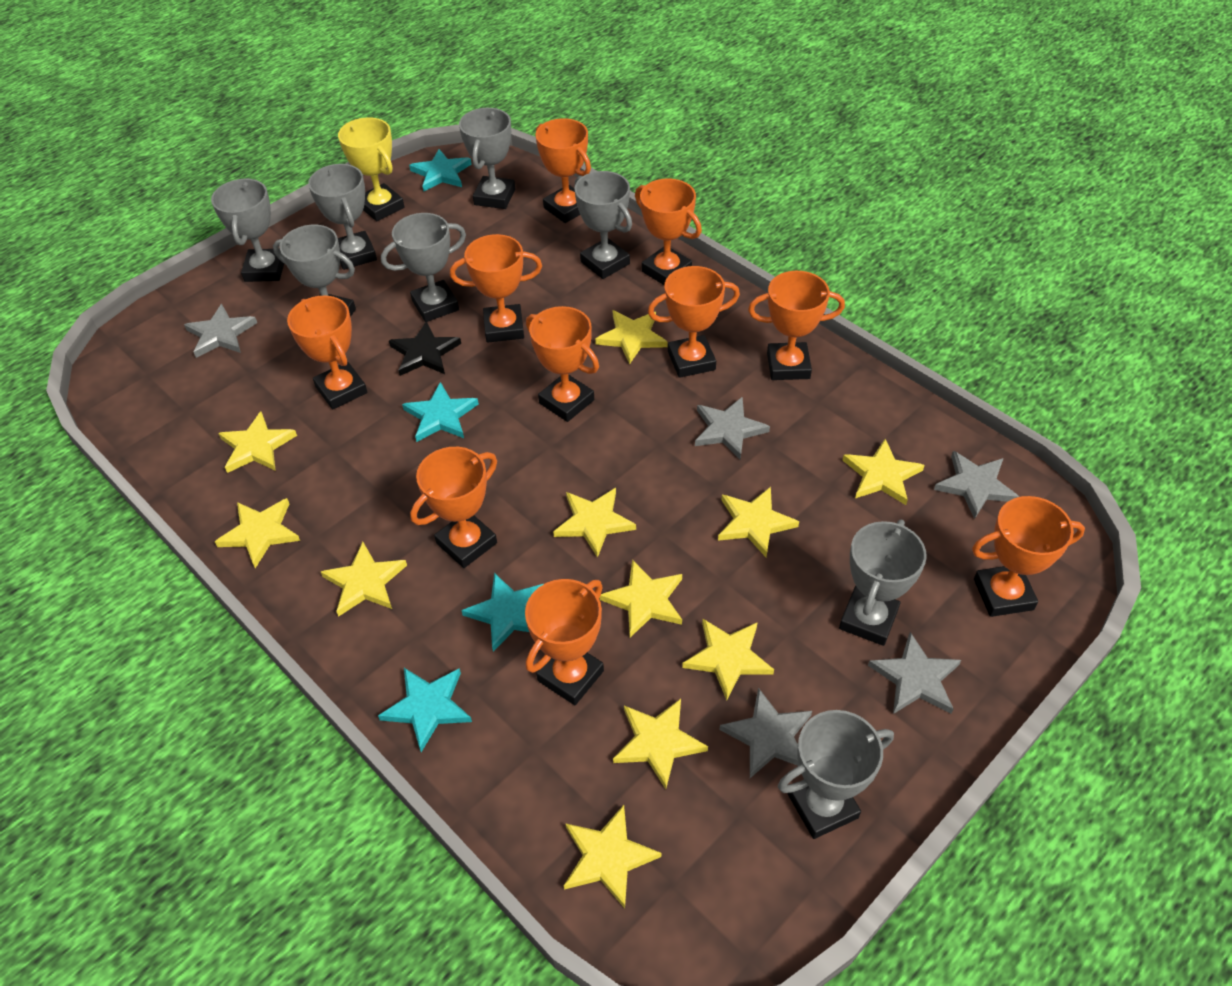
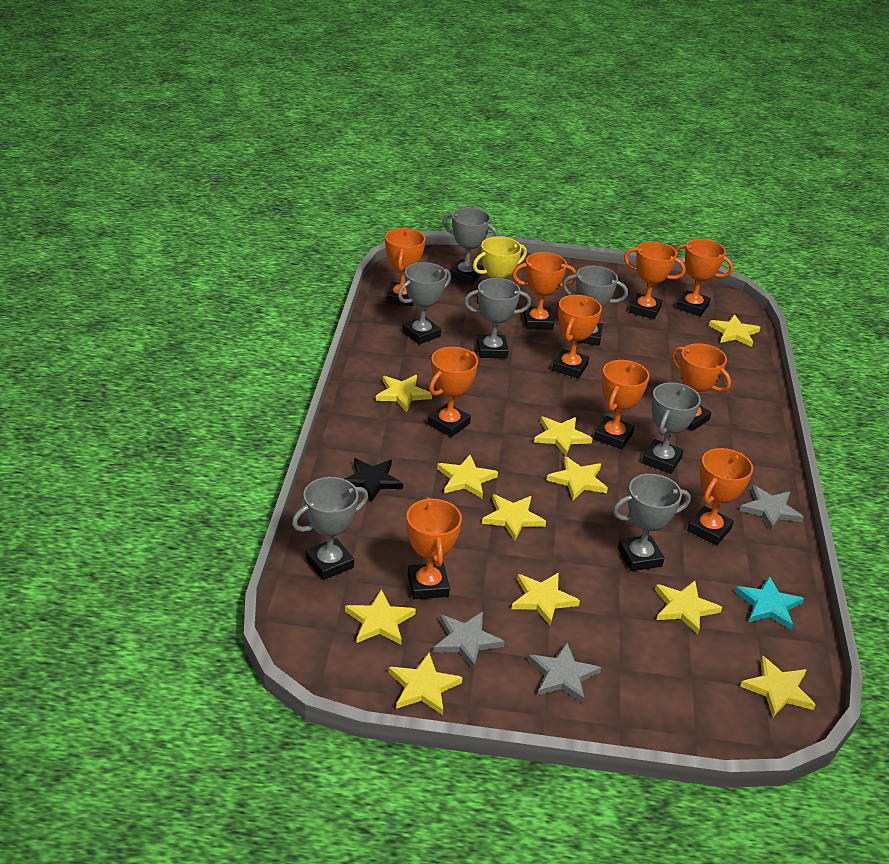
grey star: 5 -> 3
grey trophy: 8 -> 7
turquoise star: 4 -> 1

